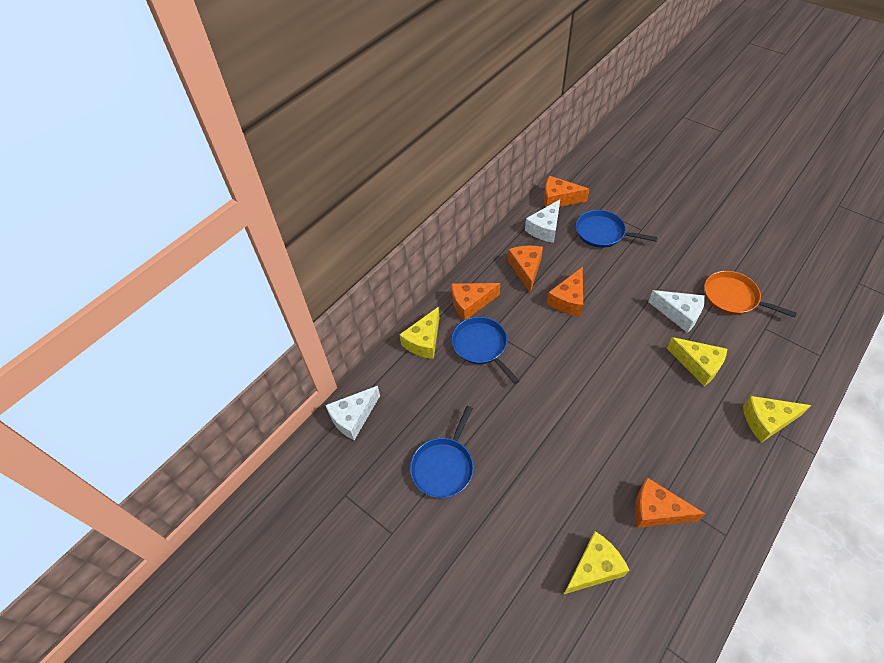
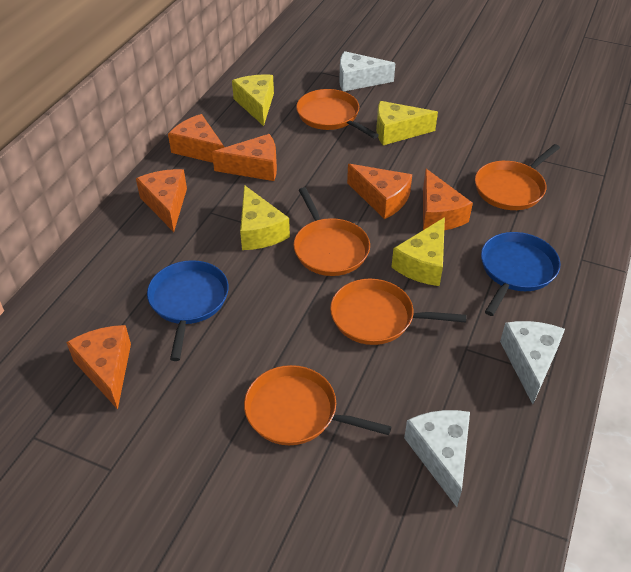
blue pan: 3 -> 2
orange cheese: 5 -> 6
orange pan: 1 -> 5

